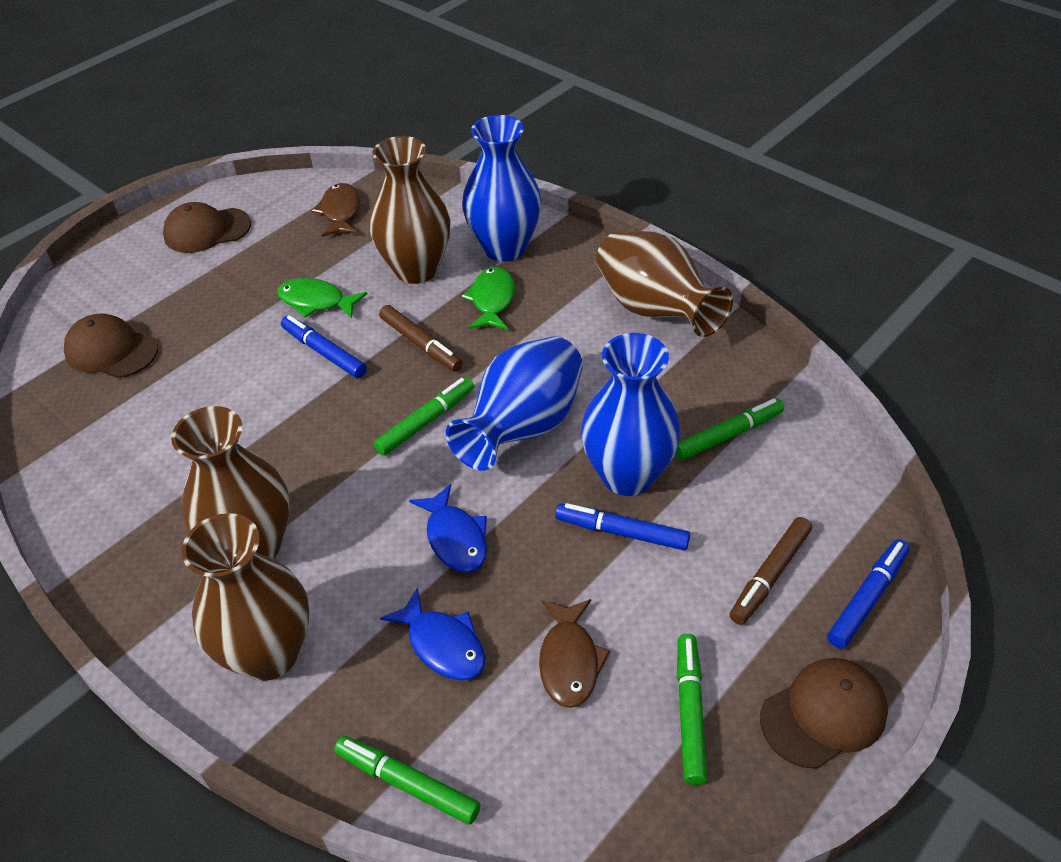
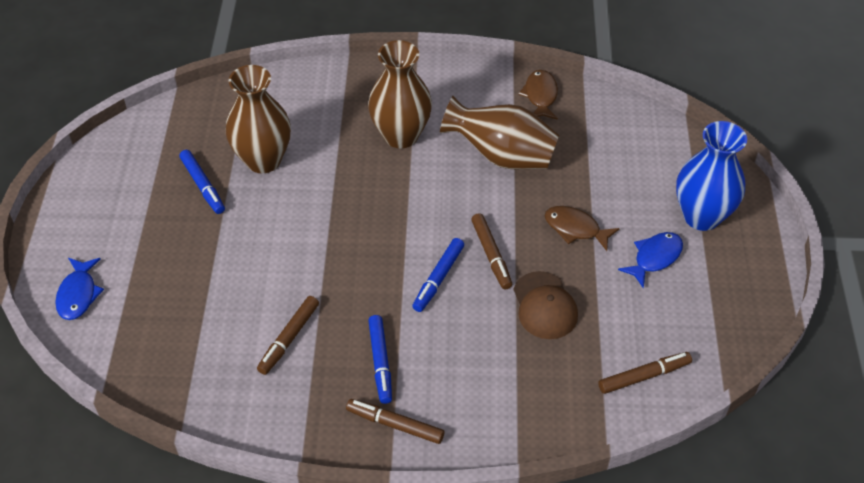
blue vase: 3 -> 1
brown cap: 3 -> 1
brown marker: 2 -> 4
brown vase: 4 -> 3
green fish: 2 -> 0
green marker: 4 -> 0

